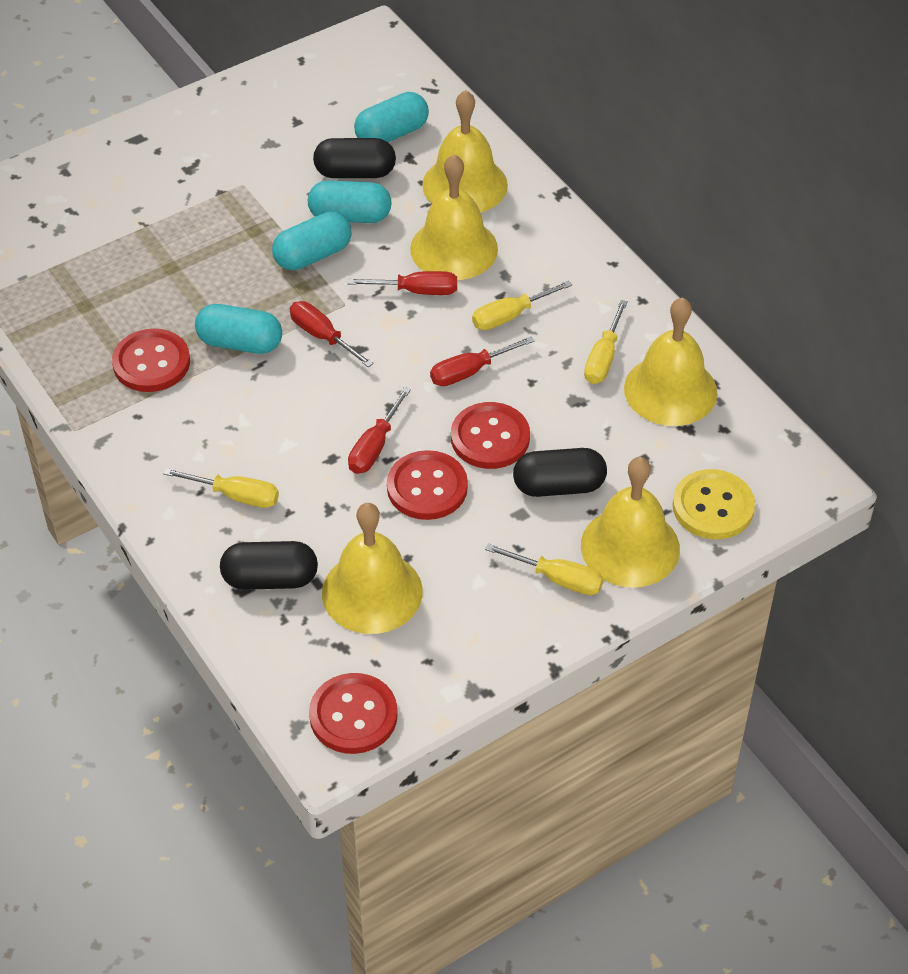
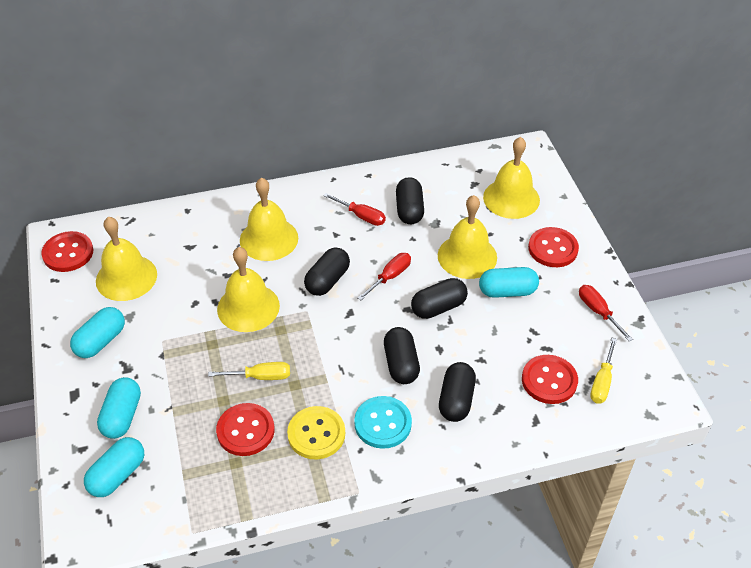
black capsule: 3 -> 5
red screwdriver: 4 -> 3
turquoise button: 0 -> 1
yellow screwdriver: 4 -> 2

